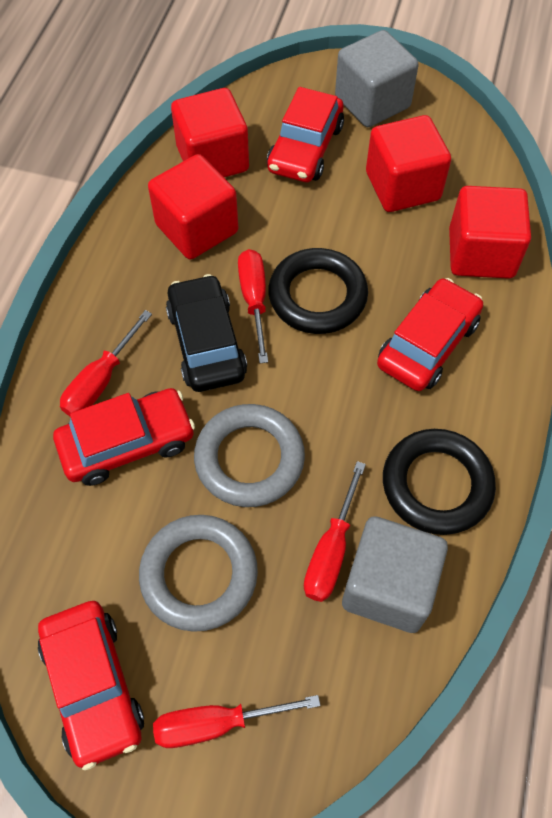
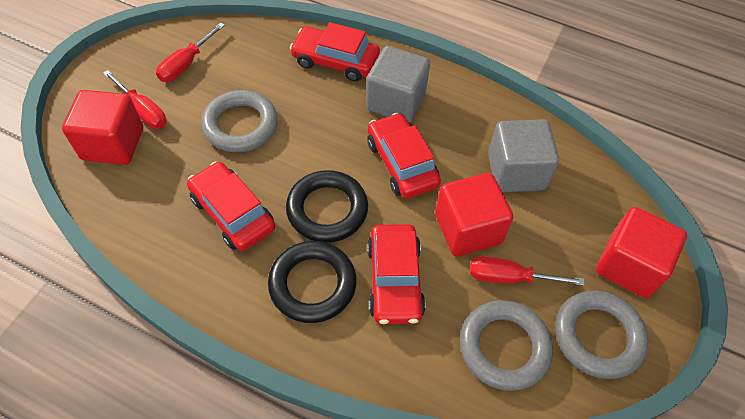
black car: 1 -> 0
grey ring: 2 -> 3
red cube: 4 -> 3
red screwdriver: 4 -> 3

